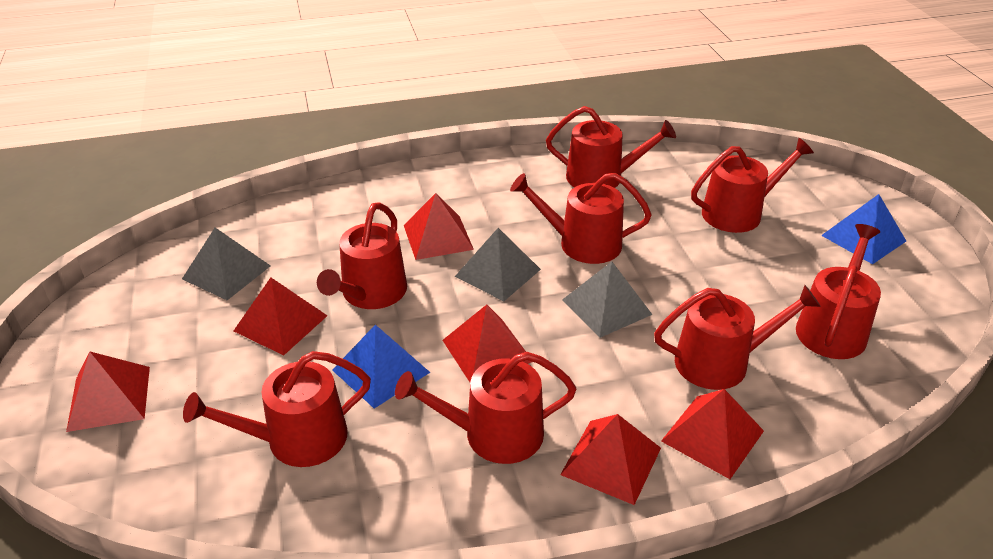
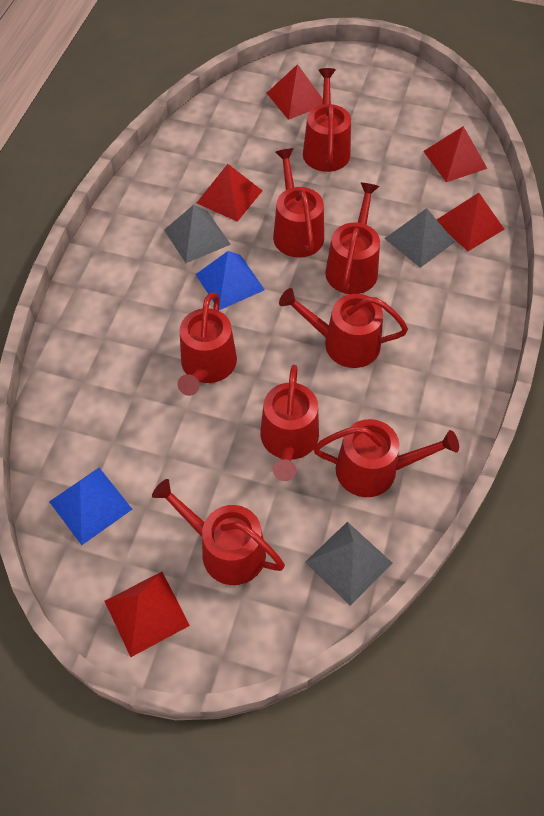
red pyramid: 6 -> 5

